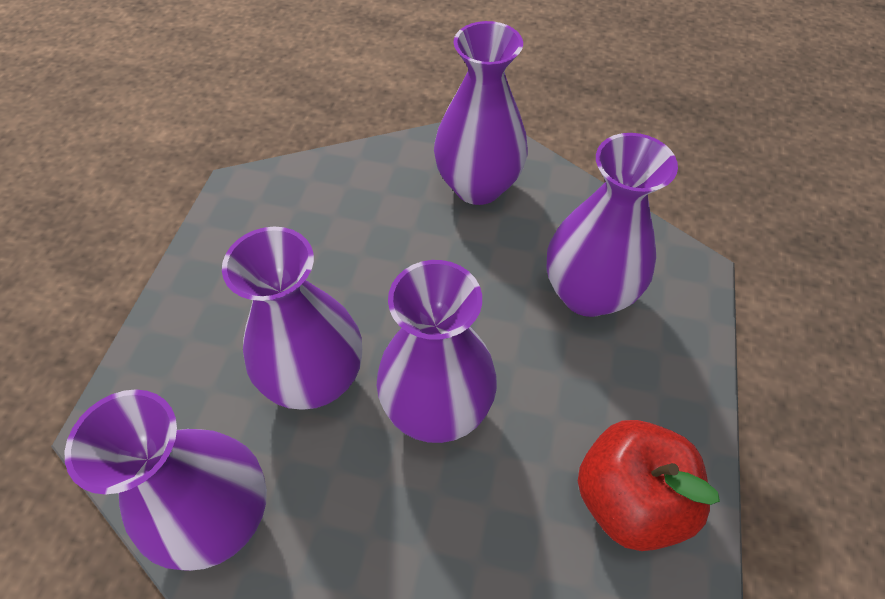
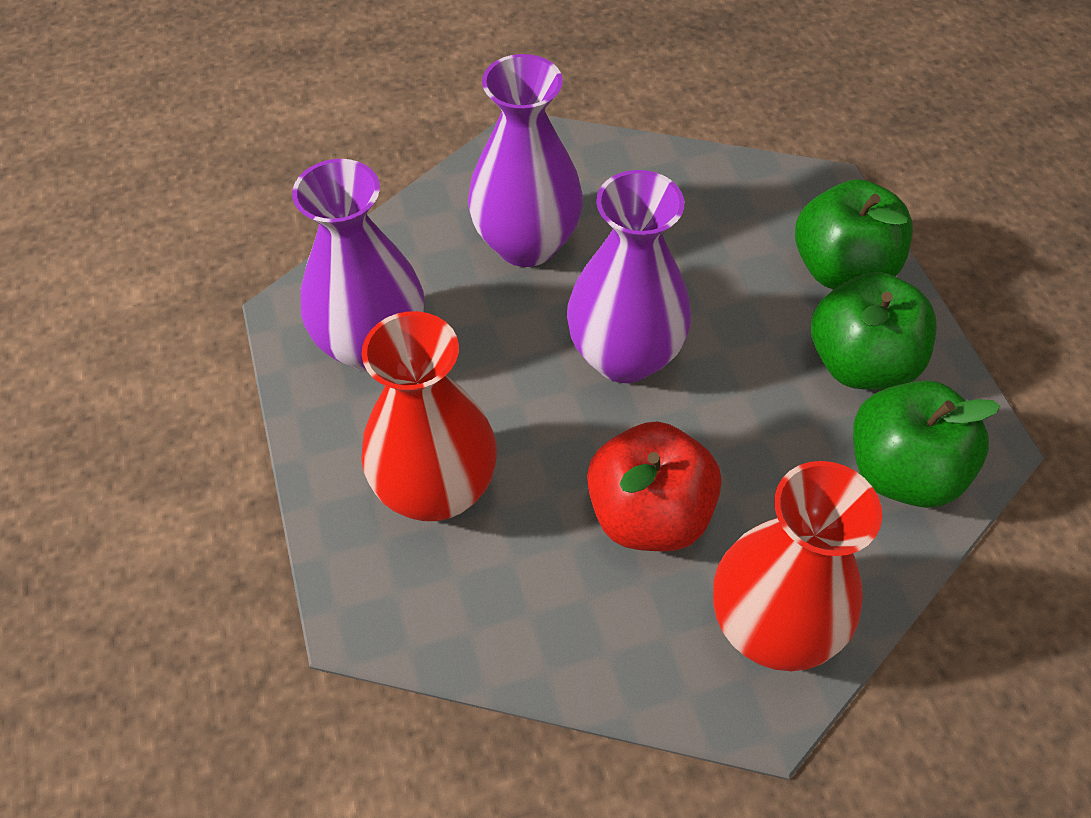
green apple: 0 -> 3
purple vase: 5 -> 3
red vase: 0 -> 2

